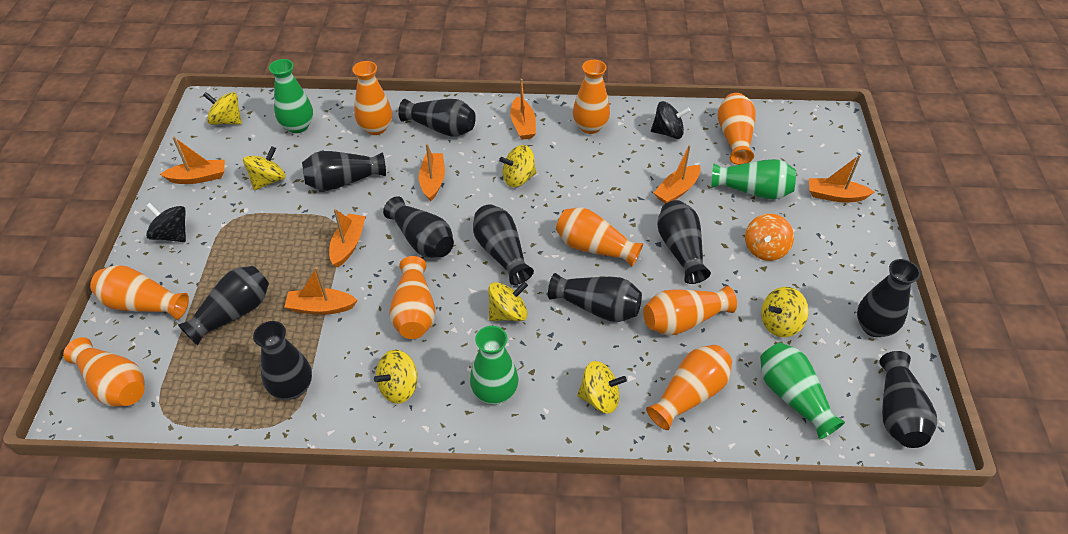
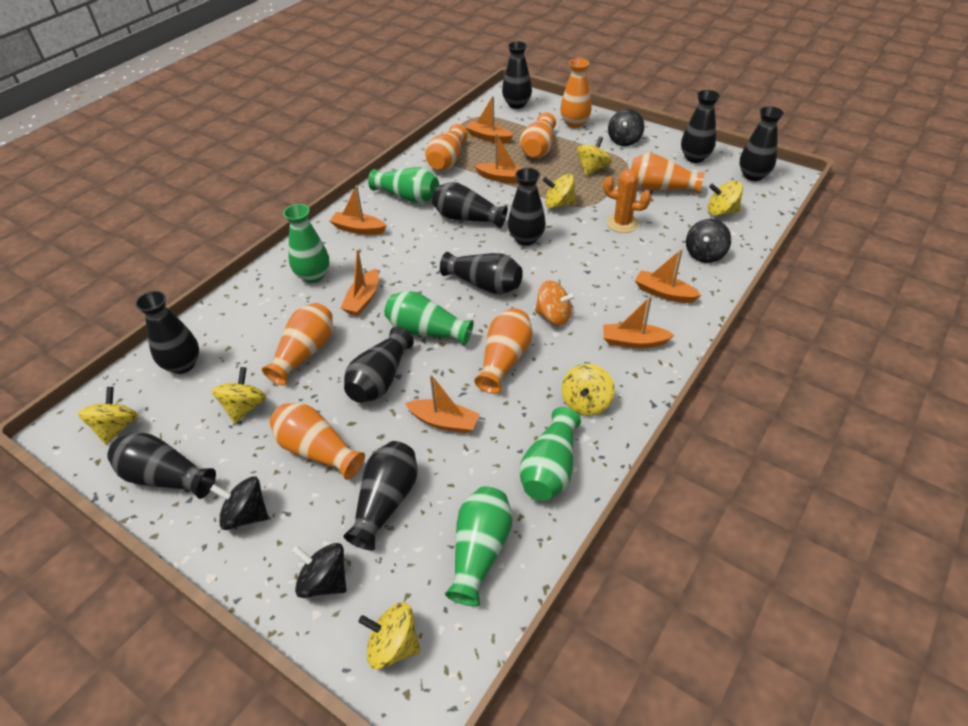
black spinning top: 2 -> 4
green vase: 4 -> 5
orange cactus: 0 -> 1
orange vase: 9 -> 7

